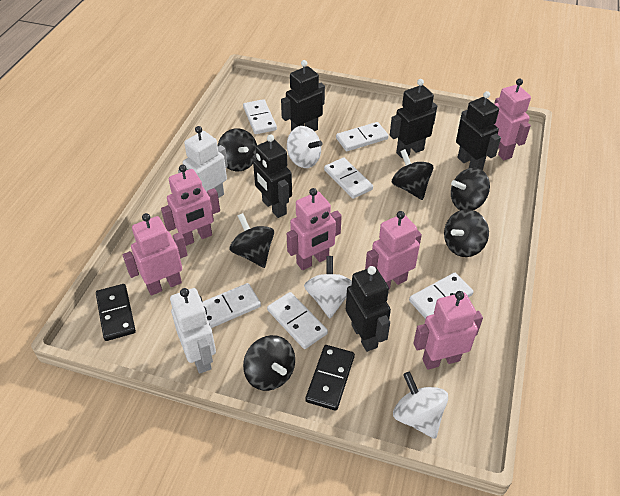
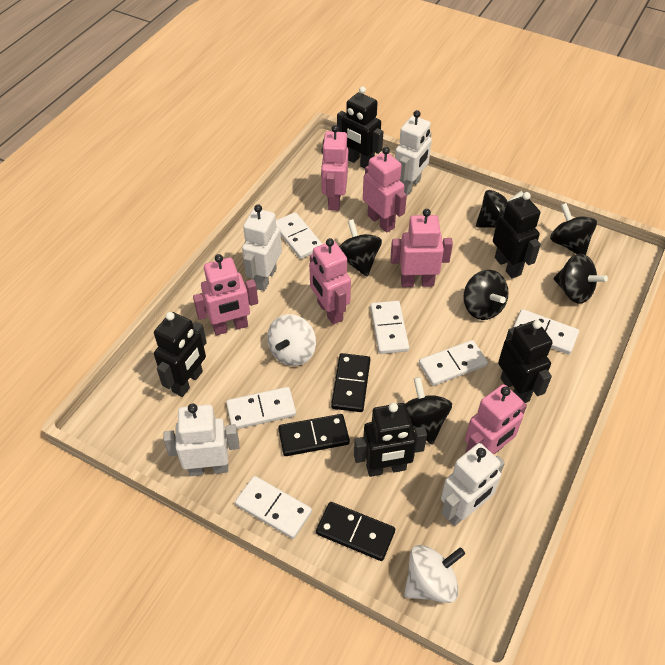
black domino: 2 -> 3
white robot: 2 -> 4
white spinning top: 3 -> 2

